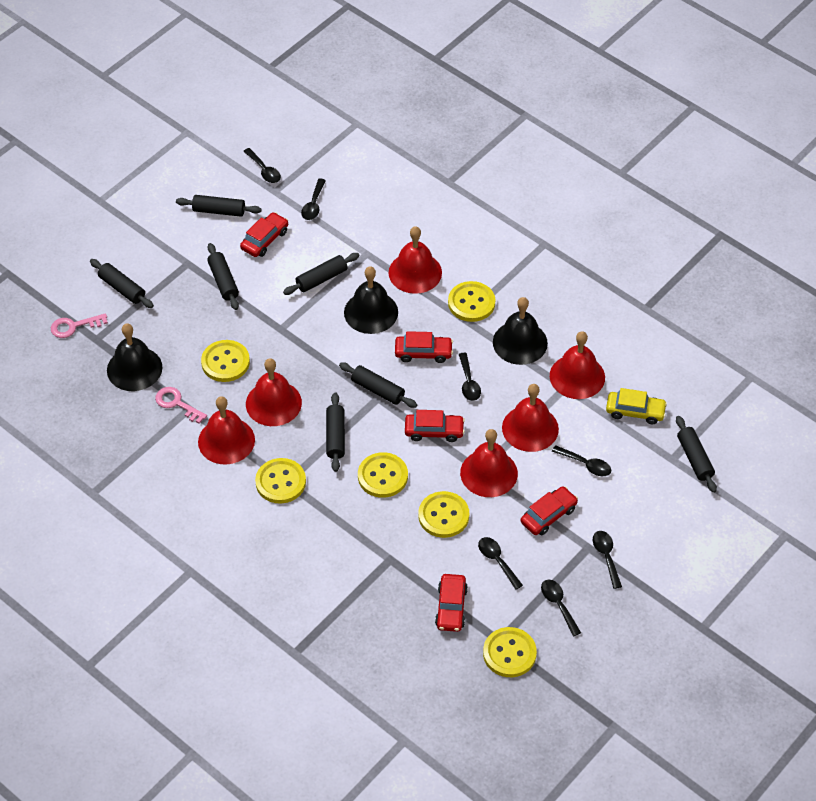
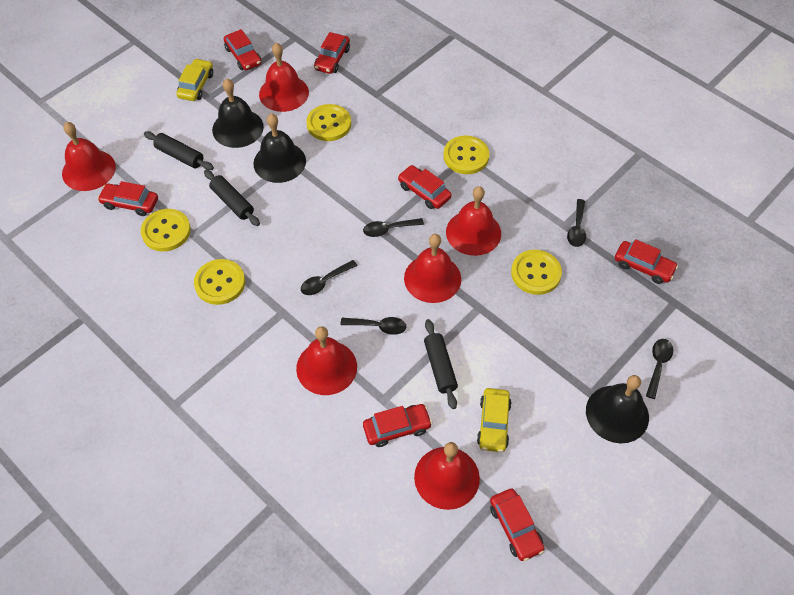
black rolling pin: 7 -> 3
black spoon: 7 -> 5
pink key: 2 -> 0
red car: 5 -> 7
yellow button: 6 -> 5
yellow car: 1 -> 2

